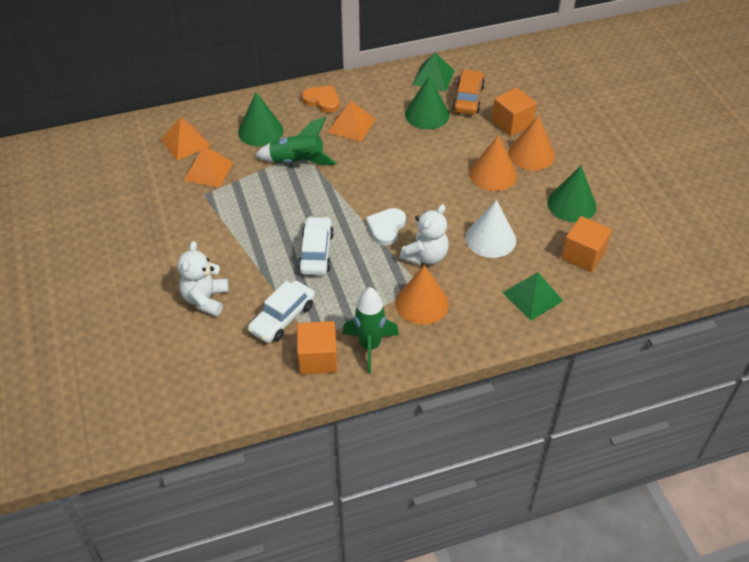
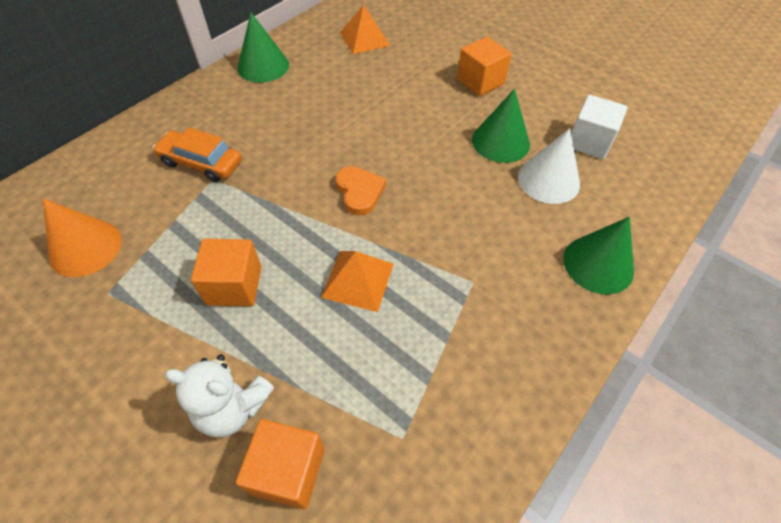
green pyramid: 2 -> 0
green rocket: 2 -> 0
orange cone: 3 -> 1
orange pyramid: 3 -> 2
white car: 2 -> 0
white cube: 0 -> 1
white heart: 1 -> 0
white teddy bear: 2 -> 1

